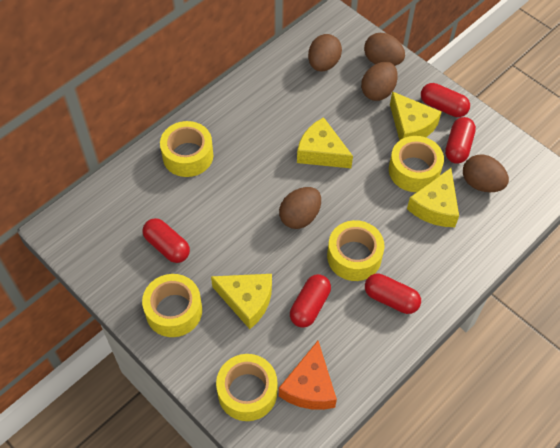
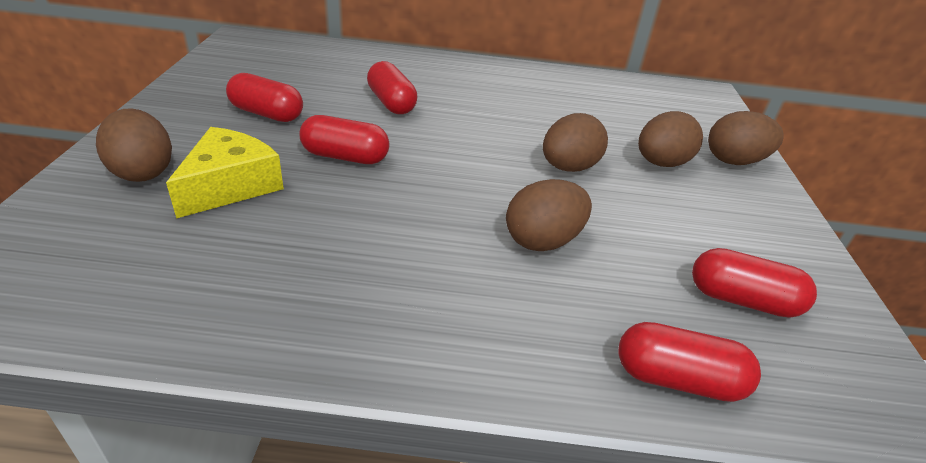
orange cheese: 1 -> 0
yellow cheese: 4 -> 1
yellow tape: 5 -> 0

